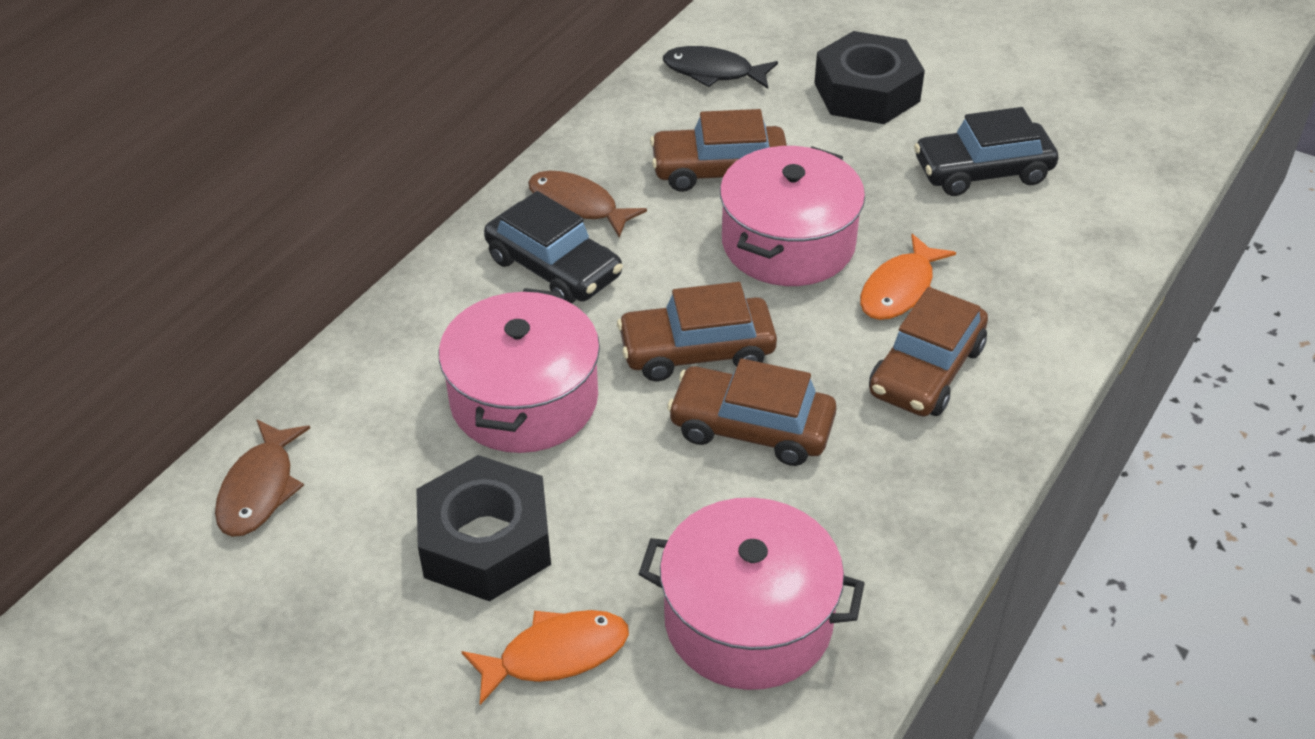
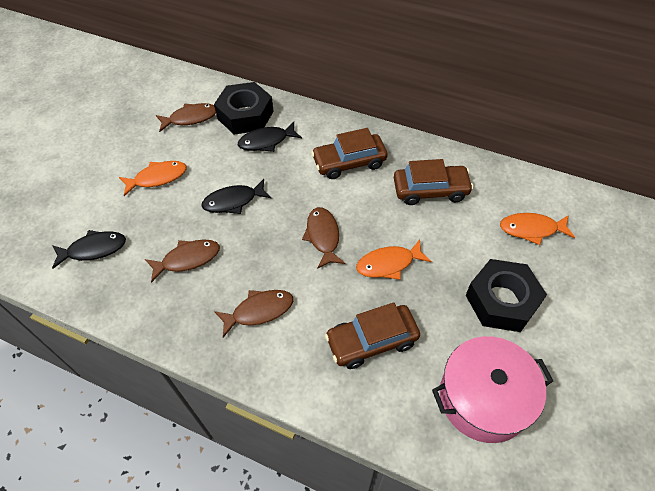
black car: 2 -> 0
black fish: 1 -> 3
brown car: 4 -> 3
brown fish: 2 -> 4
orange fish: 2 -> 3
pink pot: 3 -> 1

